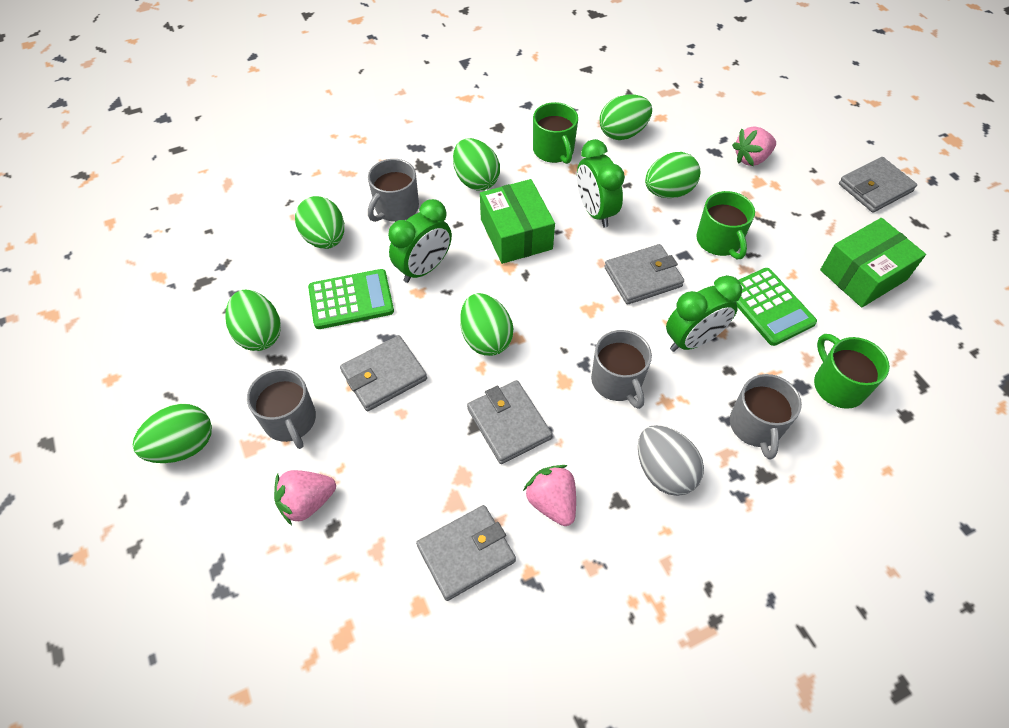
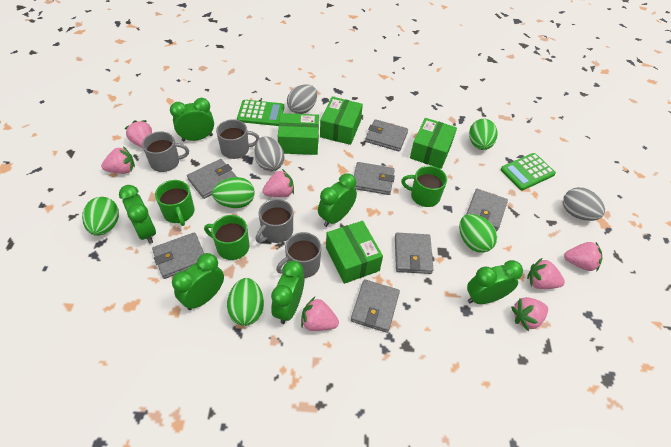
green box: 2 -> 4
green clock: 3 -> 6
green egg: 7 -> 5
grey egg: 1 -> 3
grey wallet: 5 -> 7
pink strawberry: 3 -> 7

